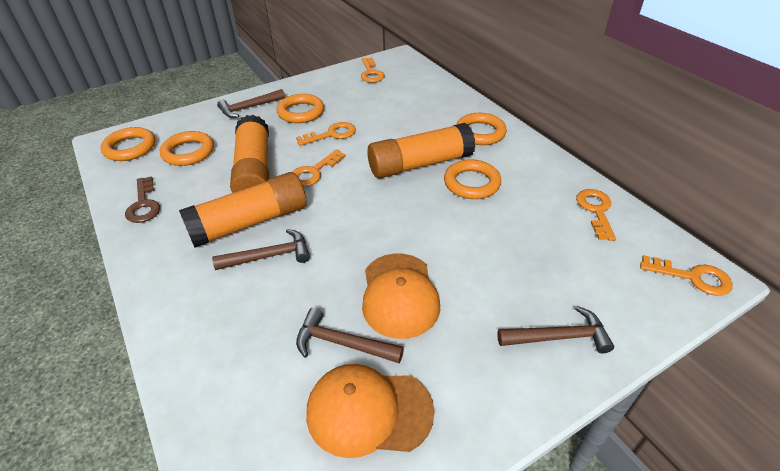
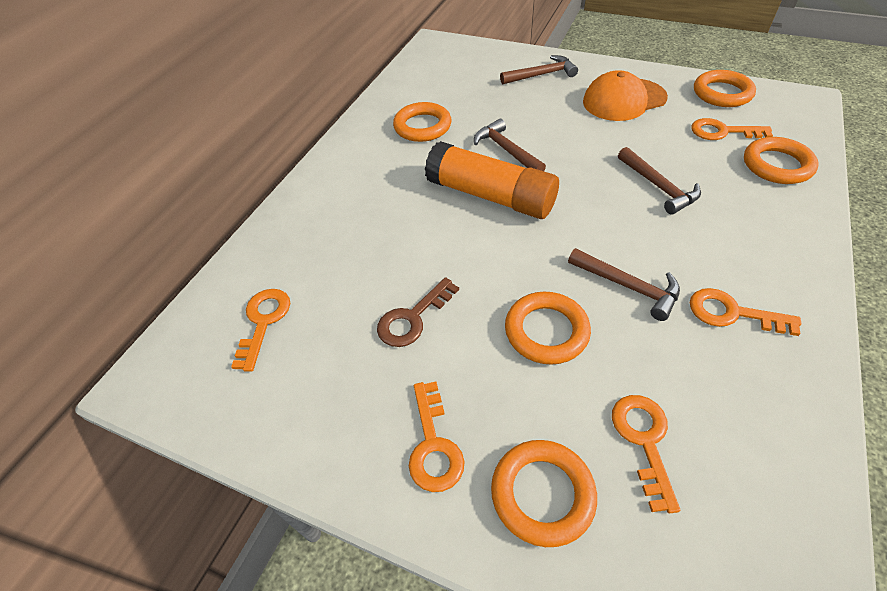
orange cap: 2 -> 1
orange glue stick: 3 -> 1

